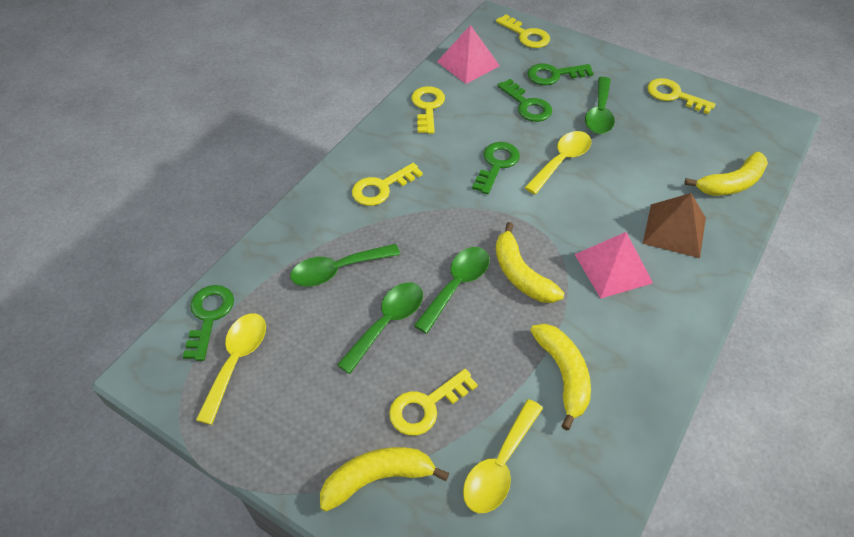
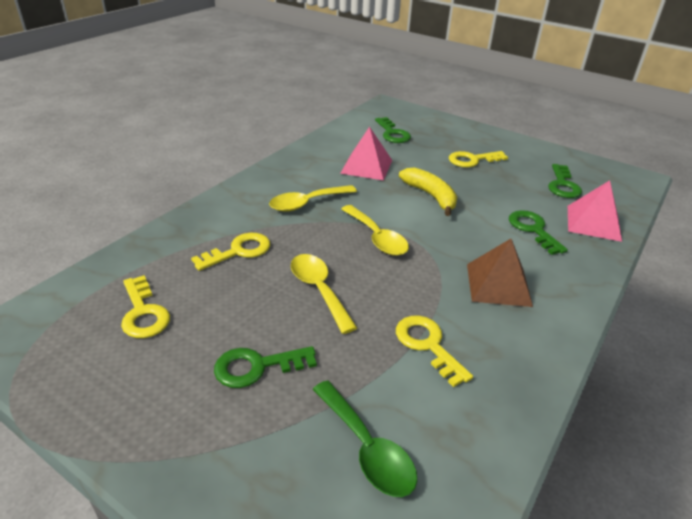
green spoon: 4 -> 1
yellow banana: 4 -> 1
yellow key: 5 -> 4

